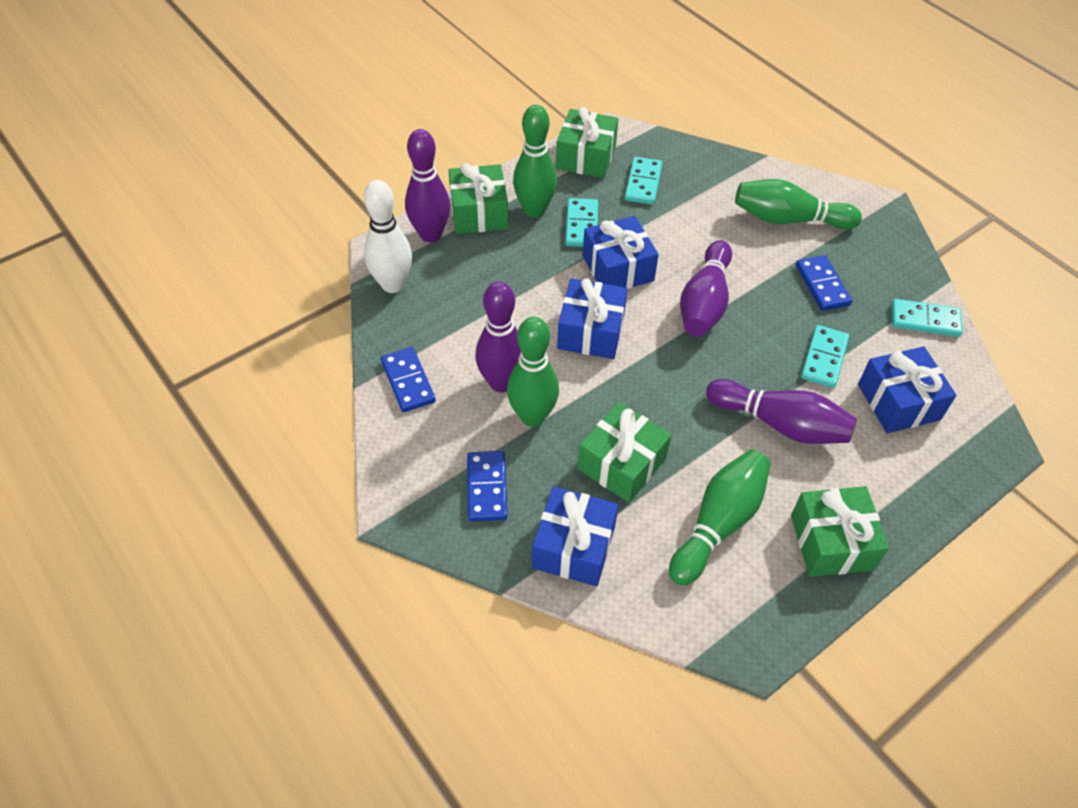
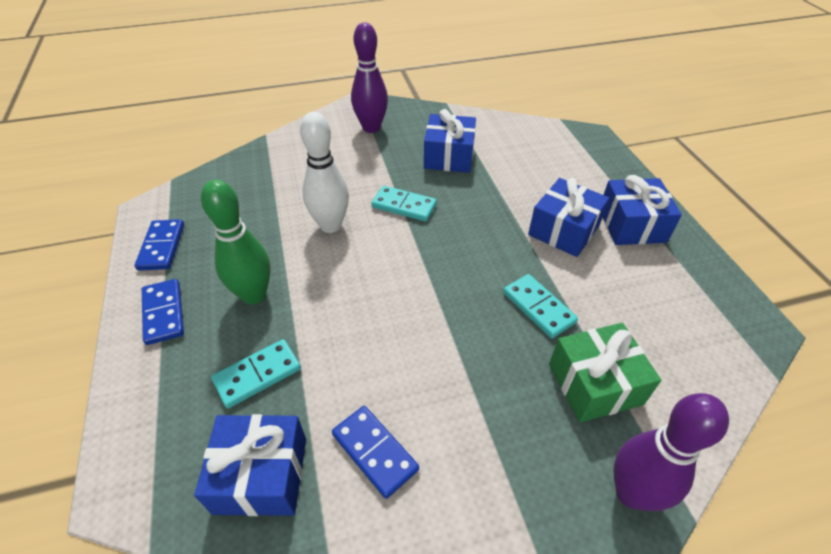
green bowling pin: 4 -> 1
green gift: 4 -> 1
purple bowling pin: 4 -> 2
turquoise domino: 4 -> 3

